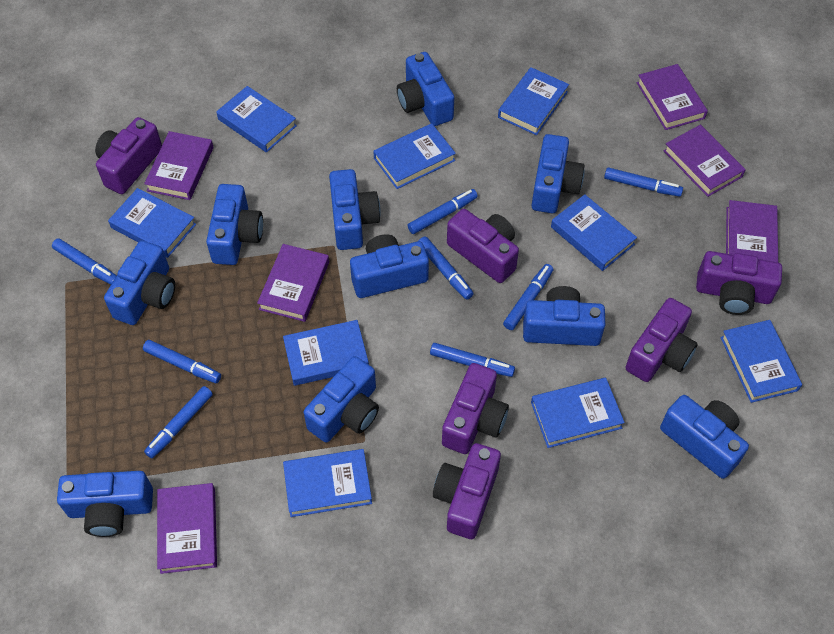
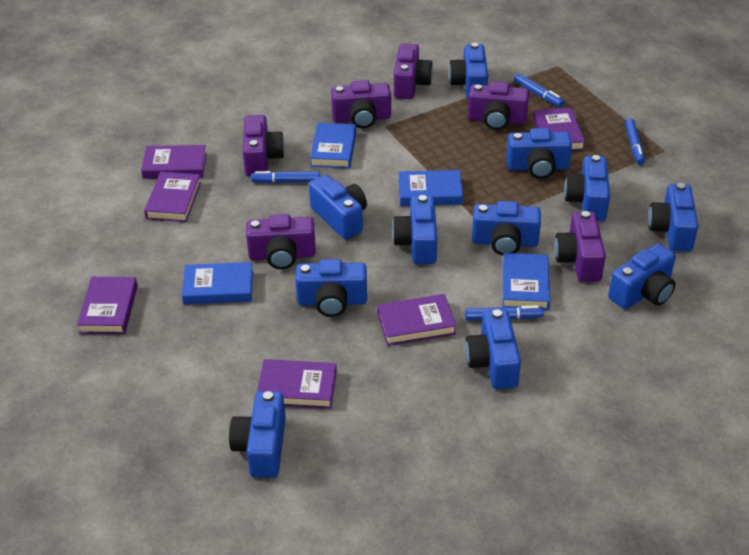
blue book: 9 -> 4
blue camera: 10 -> 11
blue marker: 8 -> 4

